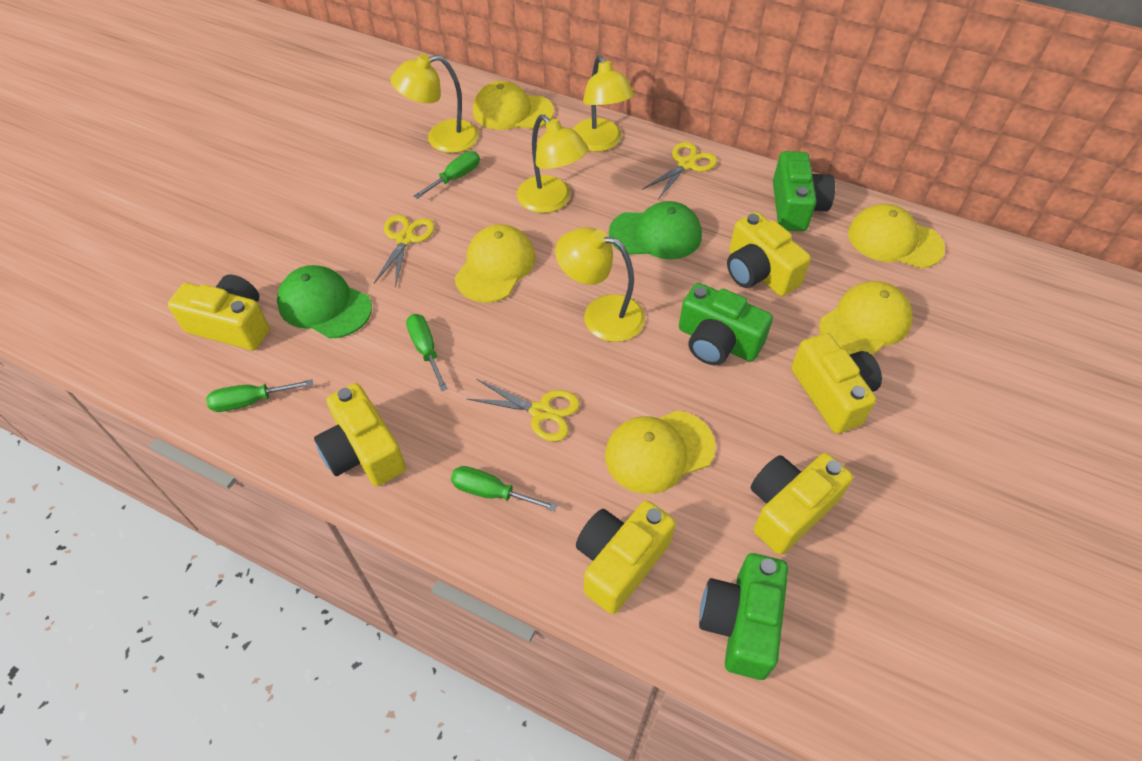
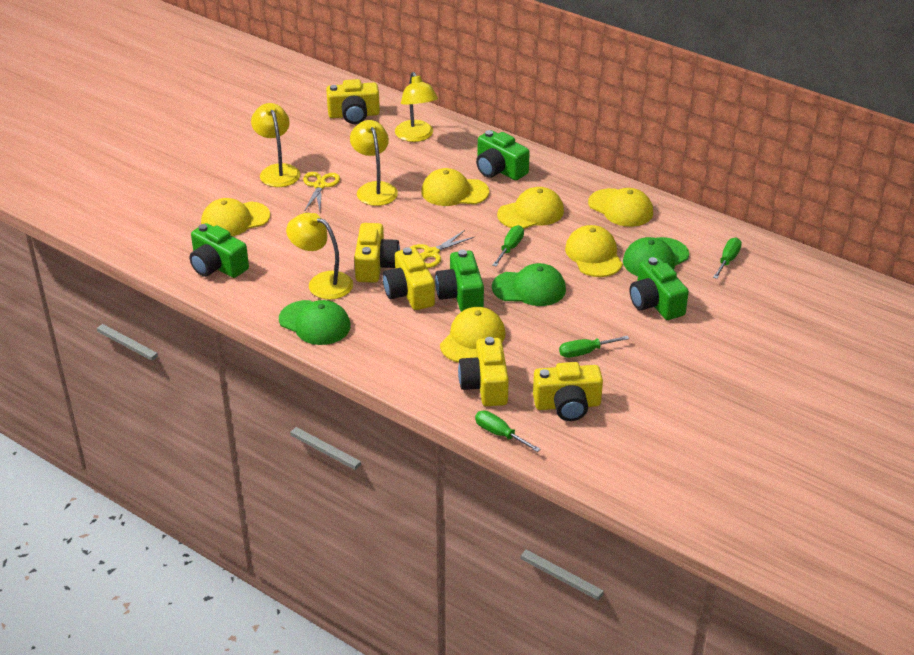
green camera: 3 -> 4
green cap: 2 -> 3
yellow camera: 6 -> 5
yellow cap: 5 -> 6
yellow scissors: 3 -> 2

